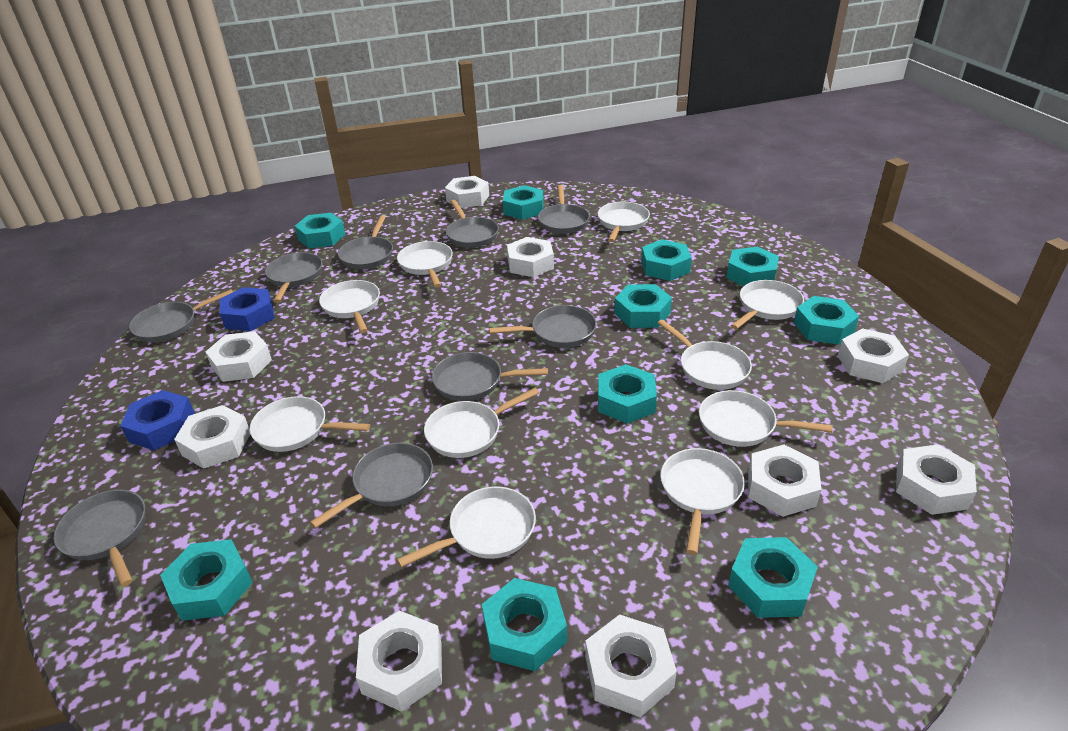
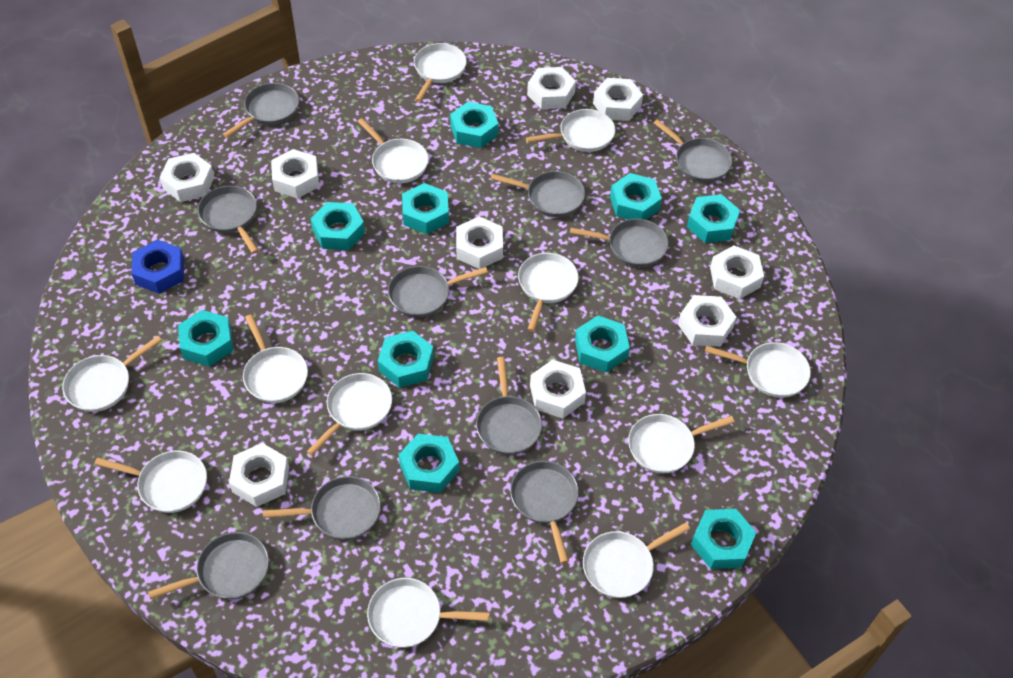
blue nut: 2 -> 1
grey pan: 9 -> 10
white pan: 10 -> 12

